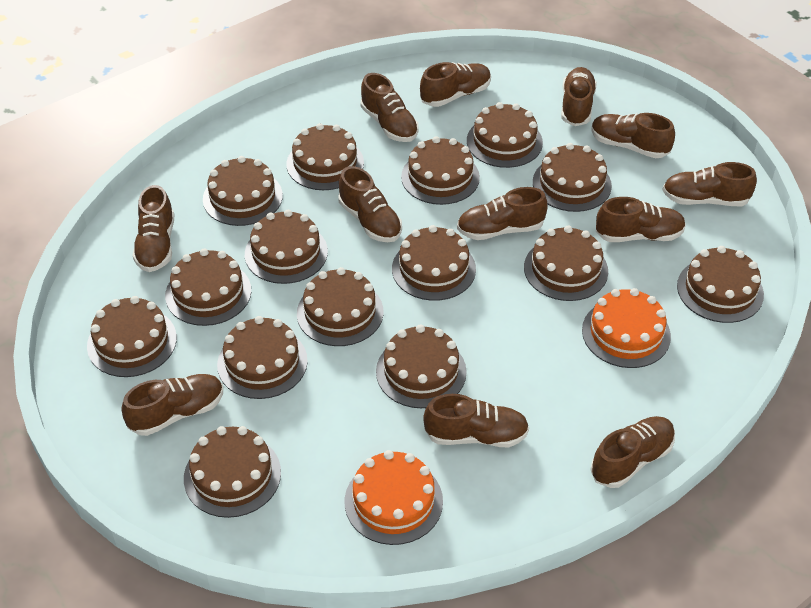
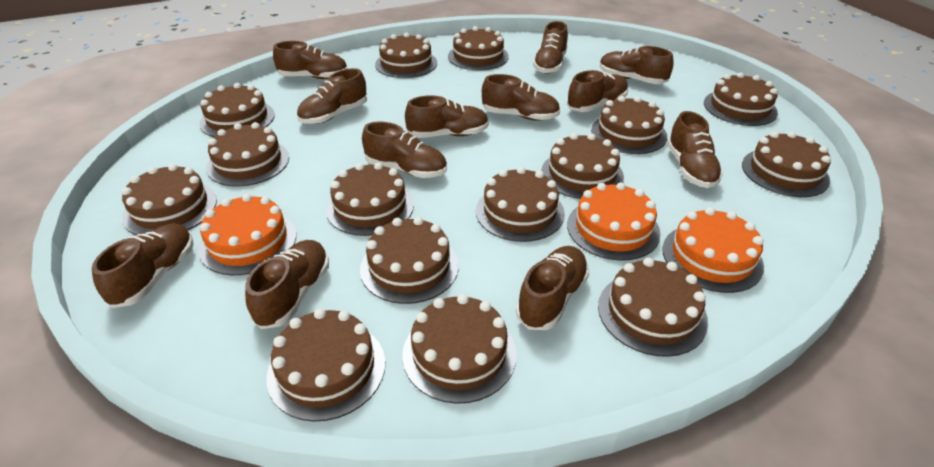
orange cake: 2 -> 3

